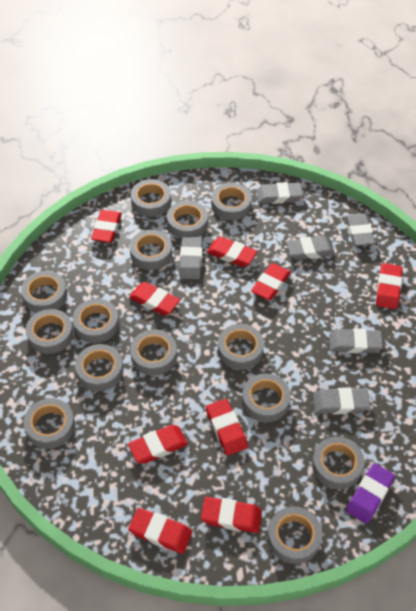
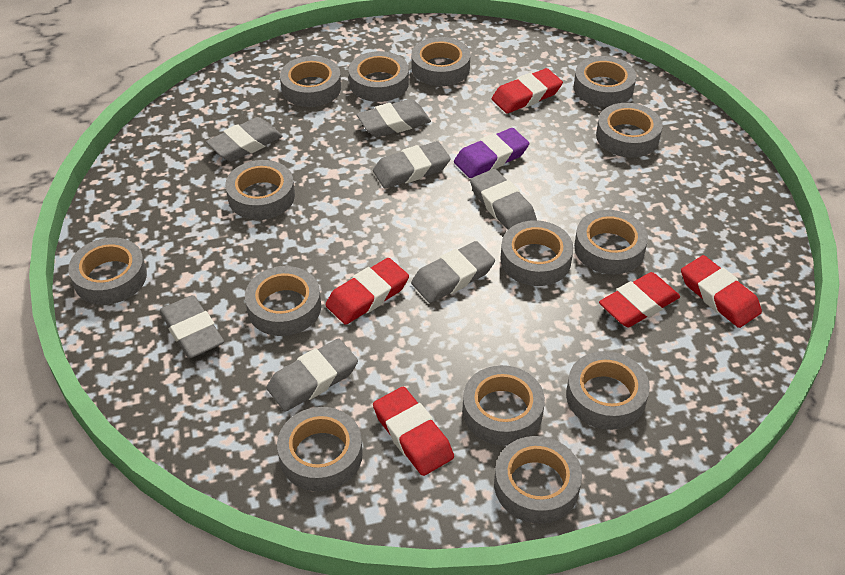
grey eraser: 6 -> 7
red eraser: 9 -> 5

